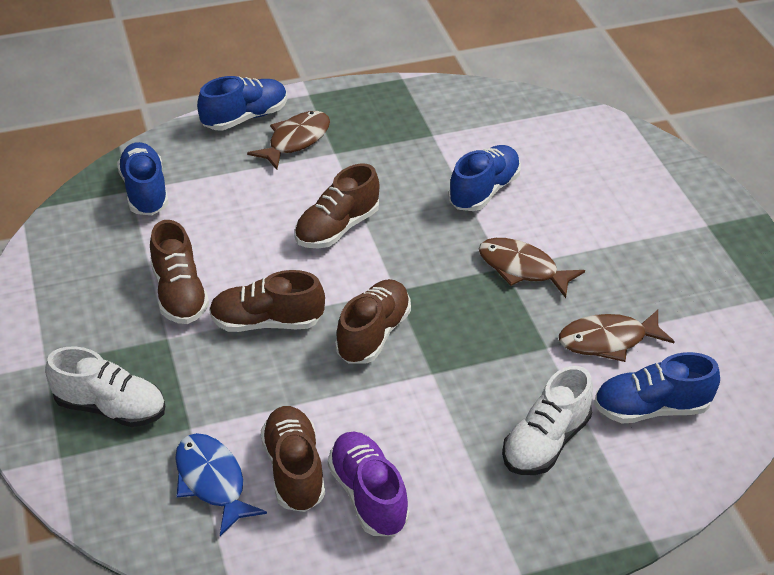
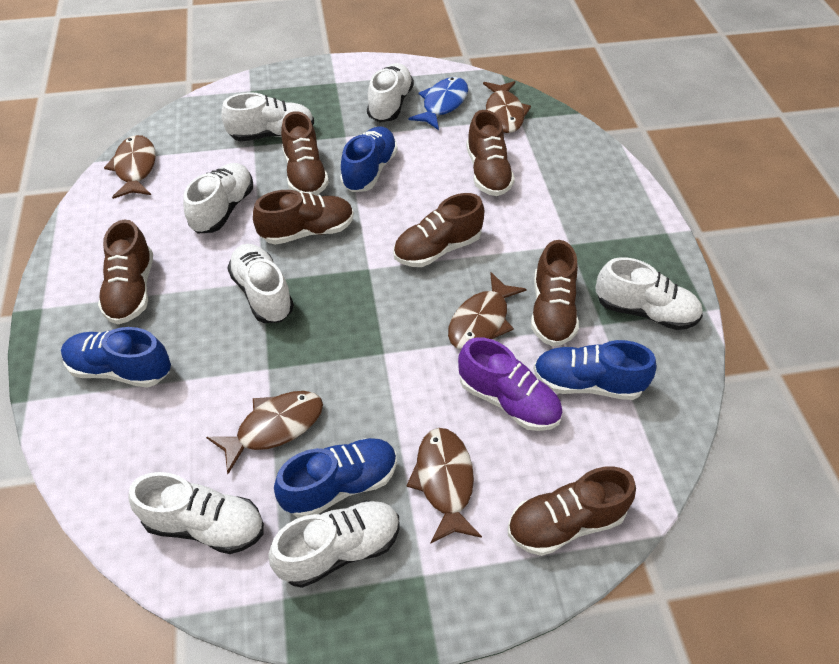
brown fish: 3 -> 5
brown shoe: 5 -> 7
white shoe: 2 -> 7

